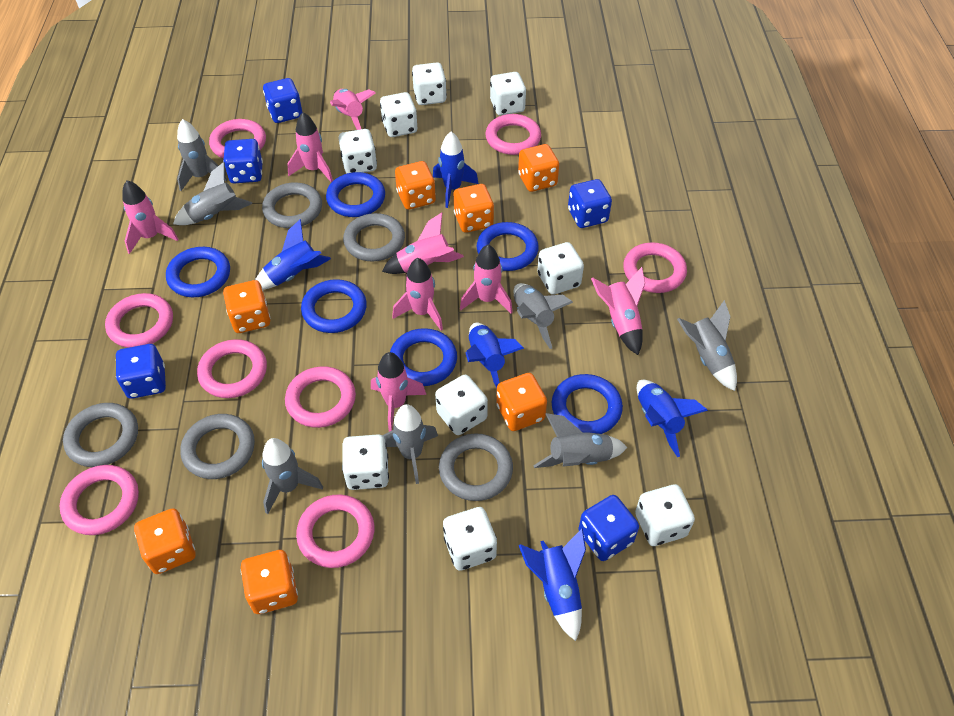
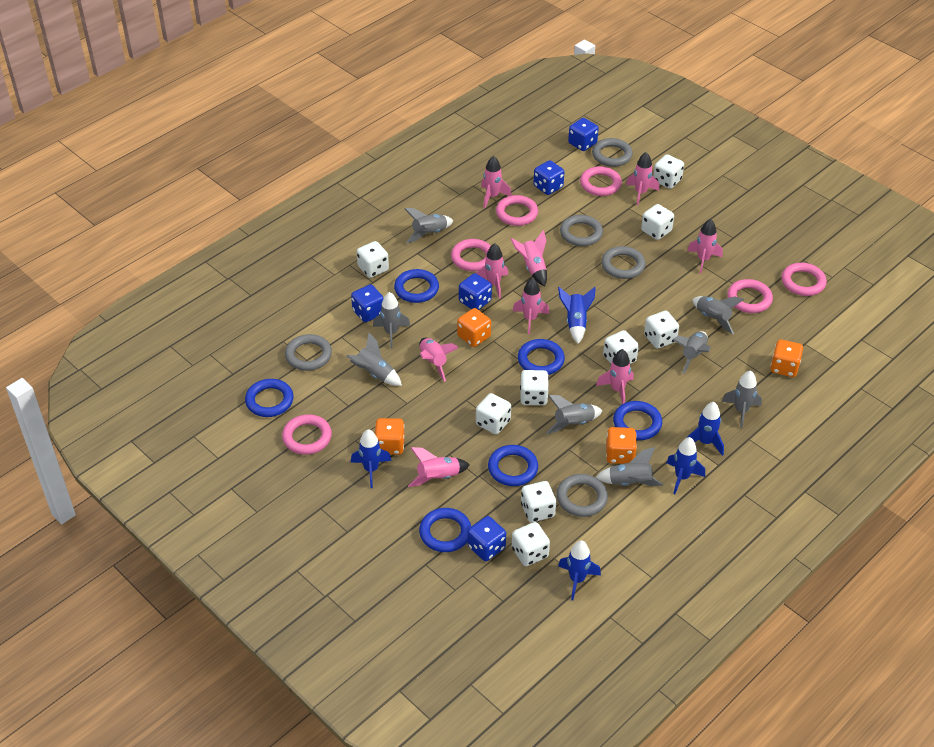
grey rocket: 7 -> 8
orange dice: 7 -> 4
pink ring: 8 -> 6
pink rocket: 8 -> 9

